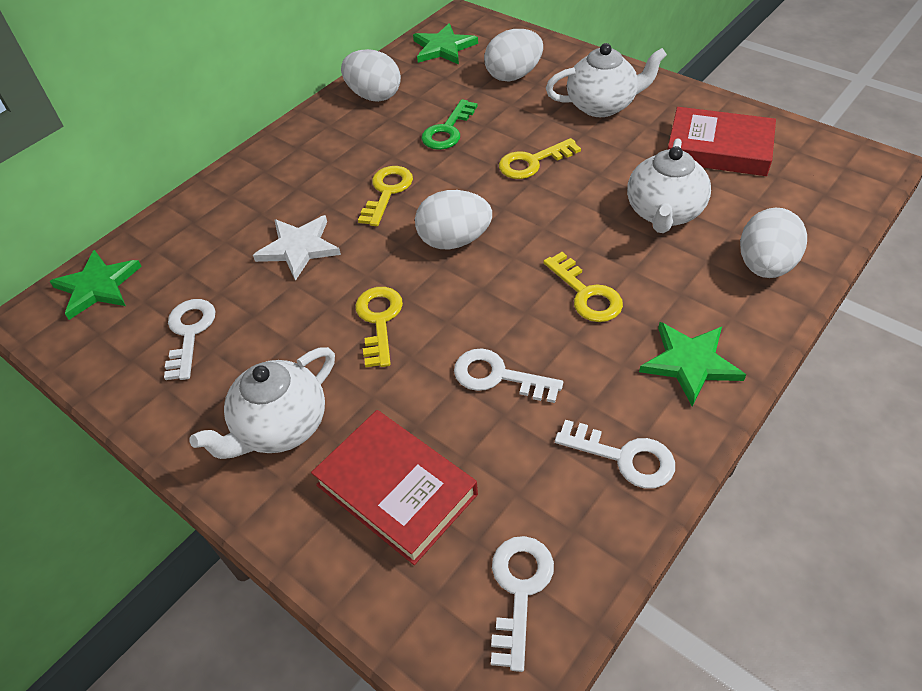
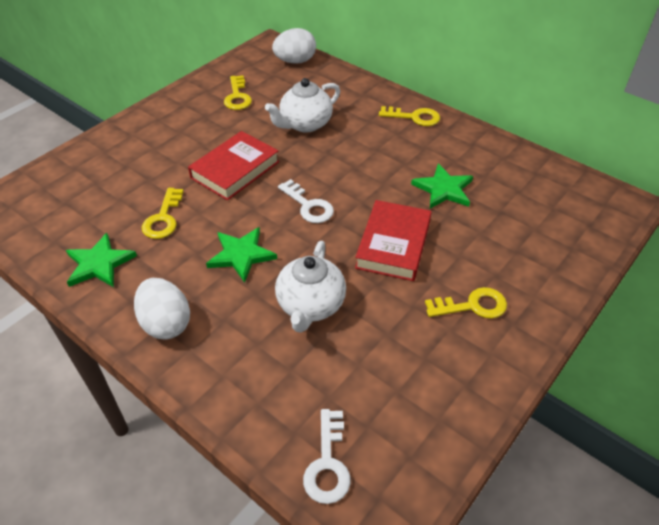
green key: 1 -> 0
white egg: 4 -> 2
white key: 4 -> 2
white star: 1 -> 0
white teapot: 3 -> 2

